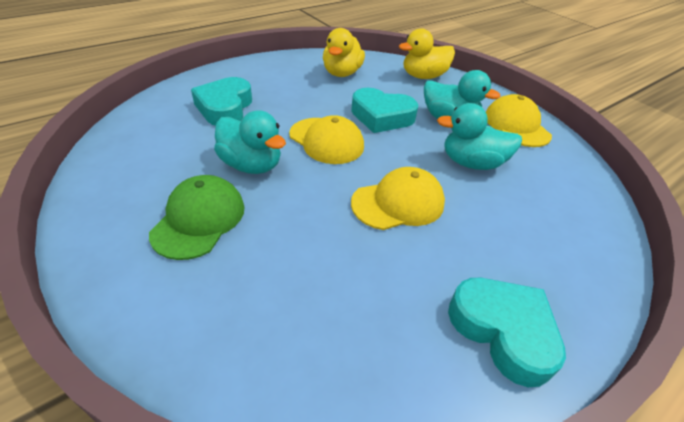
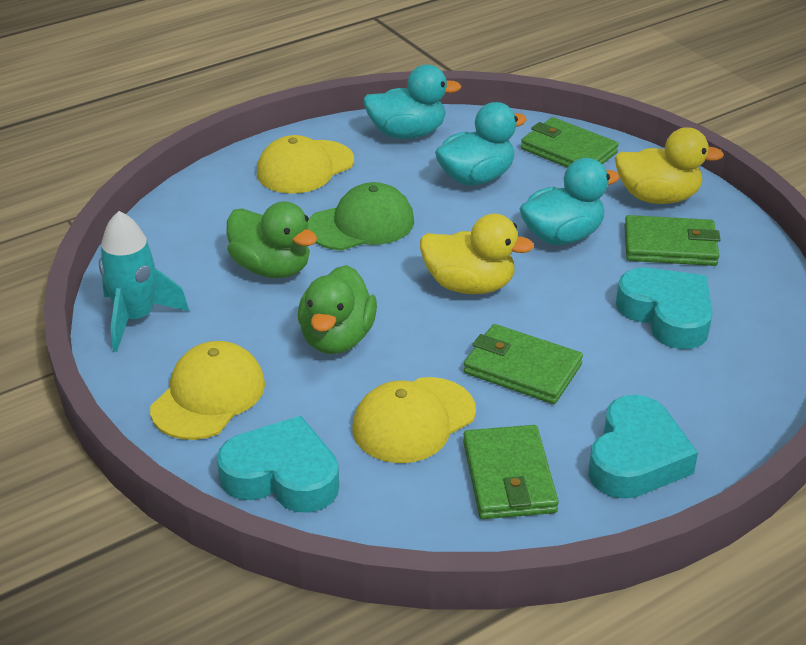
green duck: 0 -> 2
green wallet: 0 -> 4
turquoise rocket: 0 -> 1

